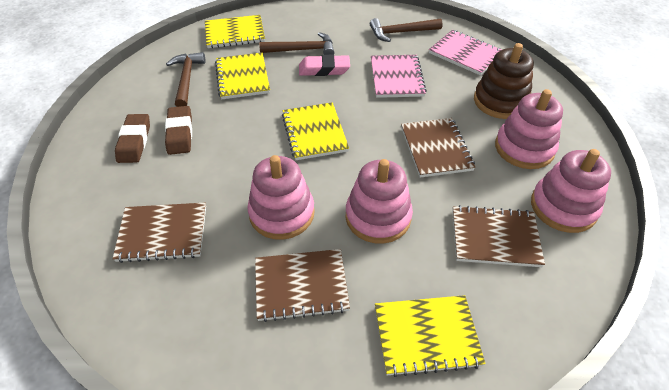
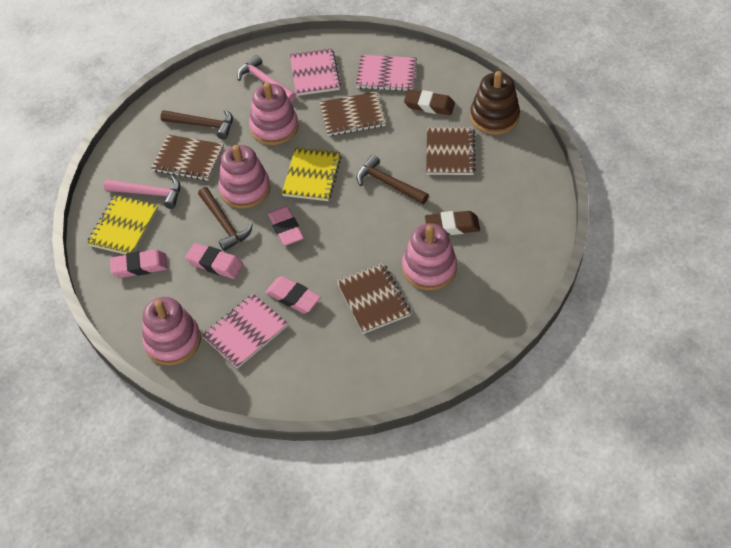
pink eraser: 1 -> 4
pink hammer: 0 -> 2
pink notebook: 2 -> 3
yellow notebook: 4 -> 2

